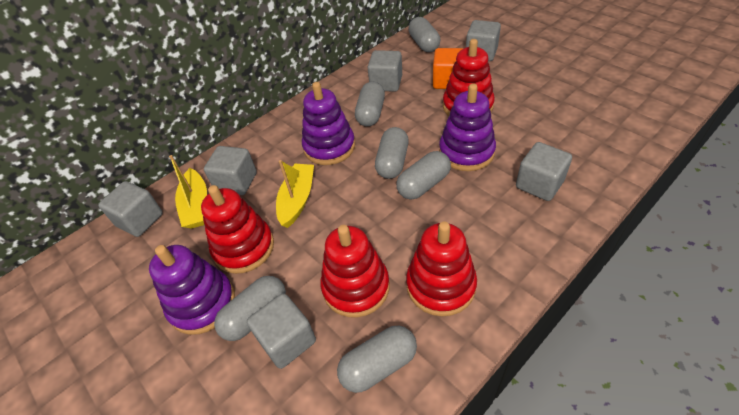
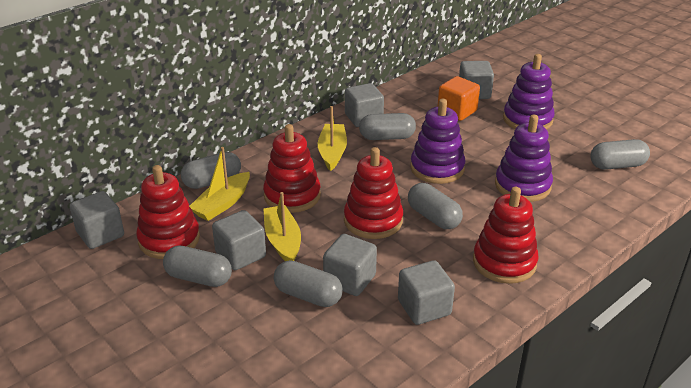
yellow boat: 2 -> 3

